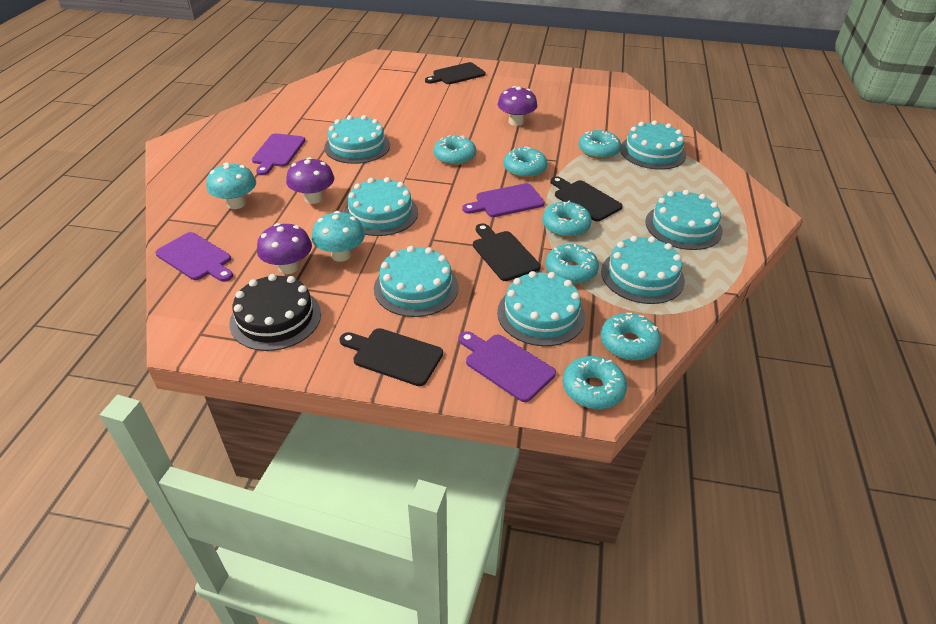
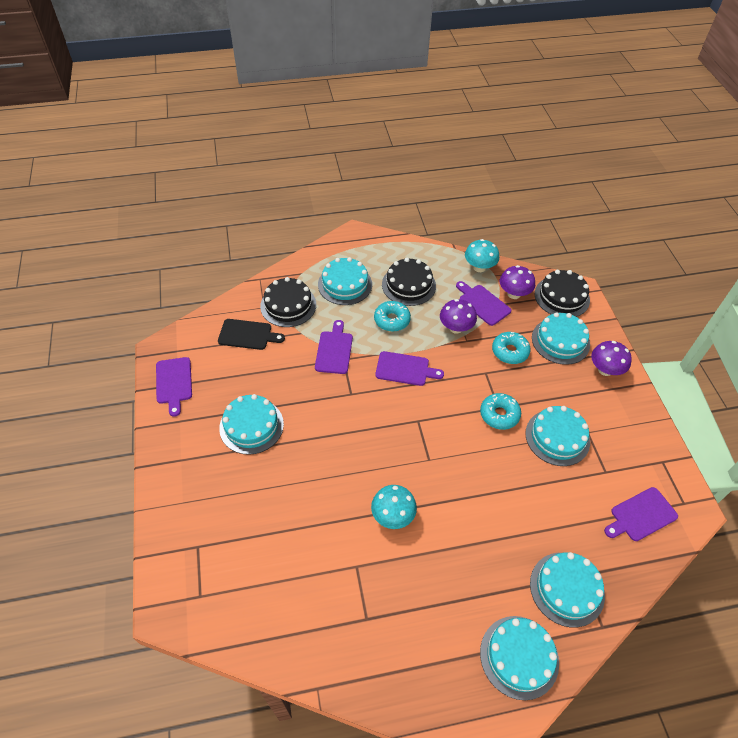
black cake: 1 -> 3
black cutting board: 4 -> 1
purple cutting board: 4 -> 5
turquoise cake: 7 -> 6
turquoise donut: 7 -> 3

